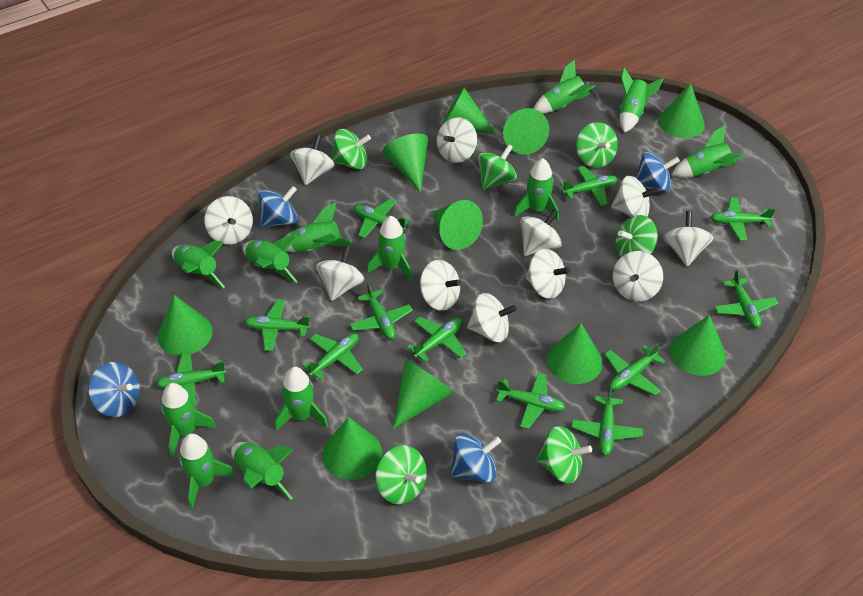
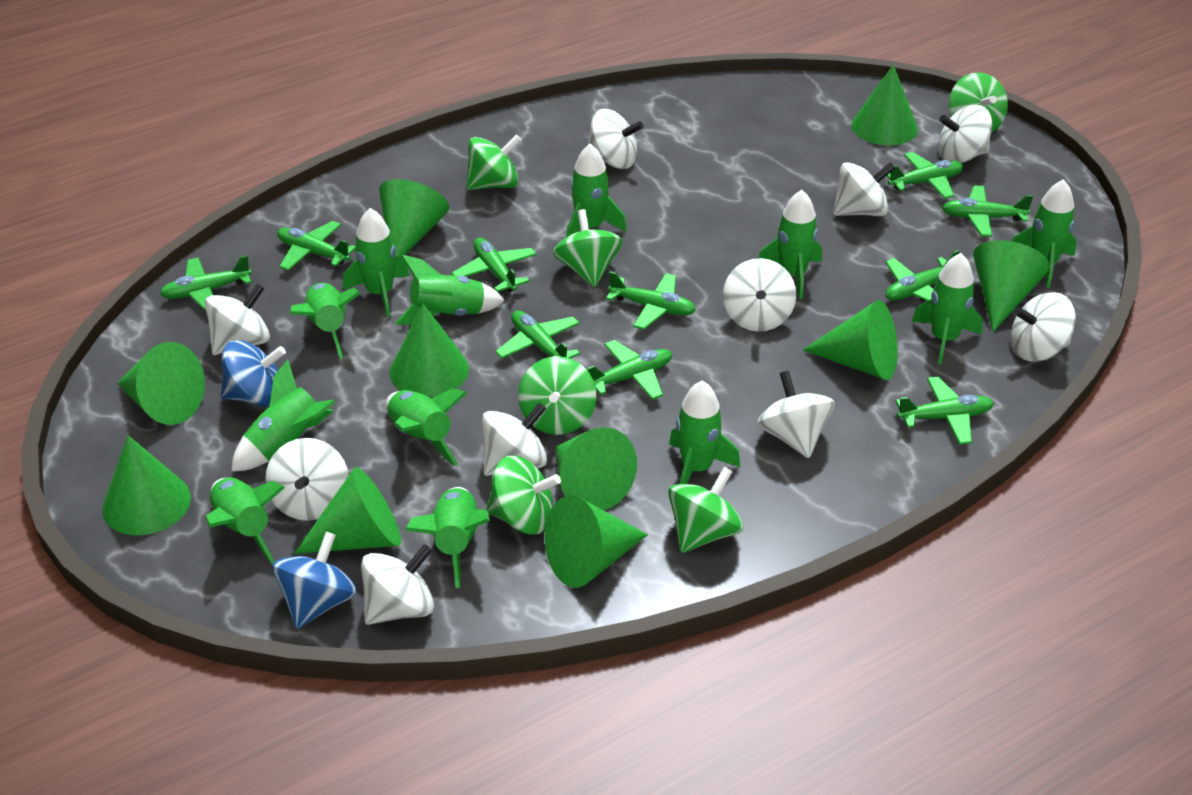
blue spinning top: 4 -> 2
green plane: 12 -> 10
white spinning top: 11 -> 10

